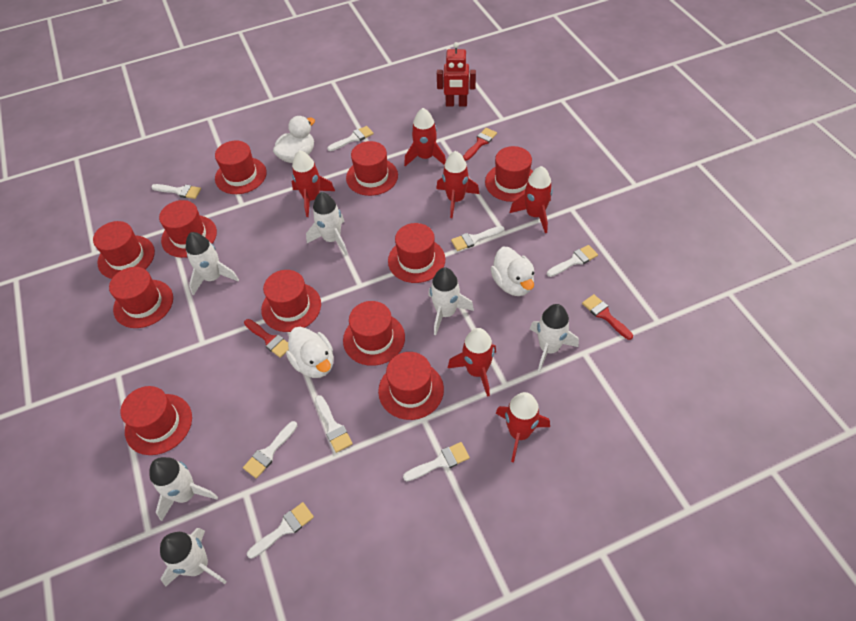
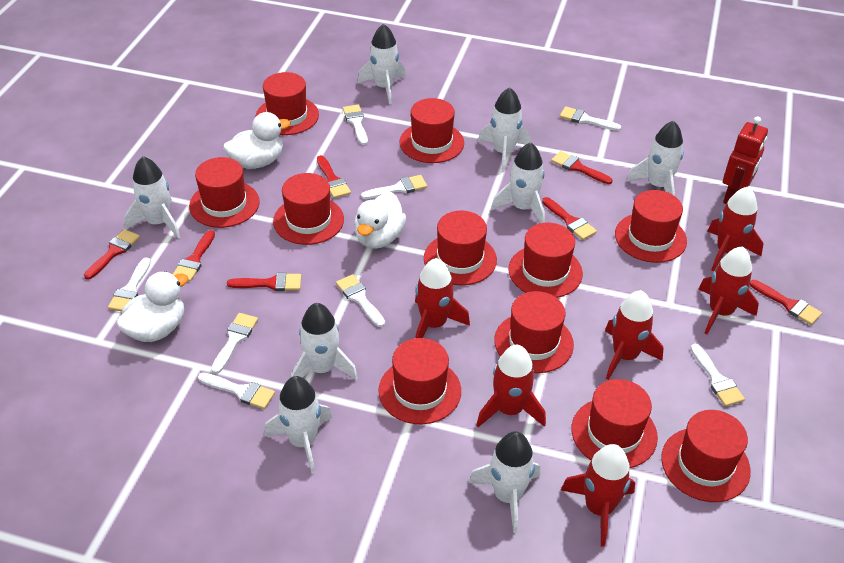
red brush: 3 -> 7
white rocket: 6 -> 8

